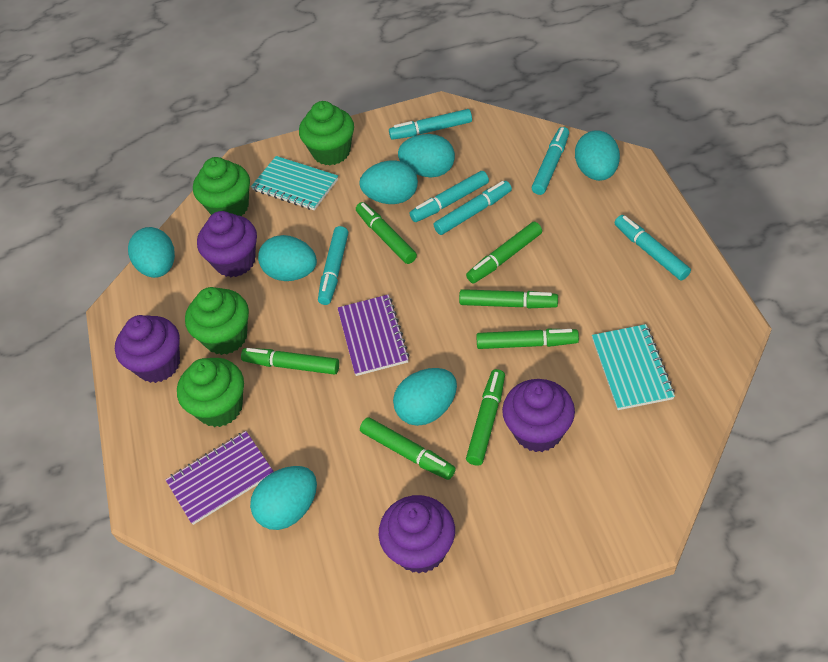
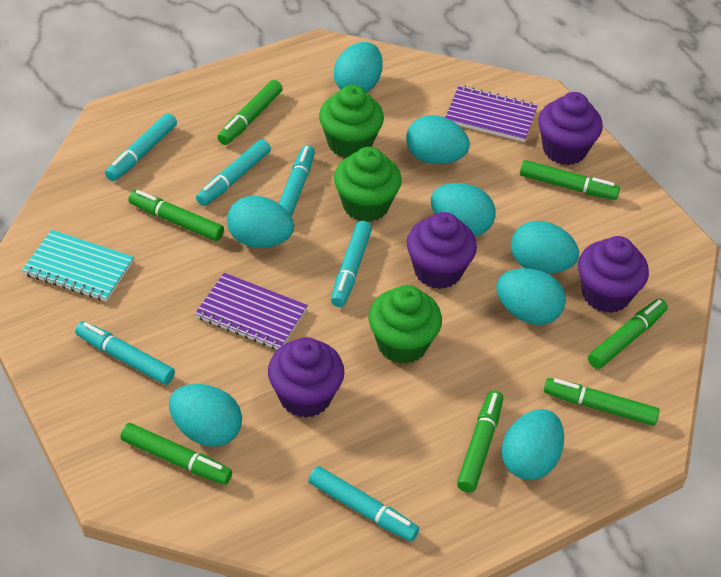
green cupcake: 4 -> 3
turquoise egg: 7 -> 8
turquoise notebook: 2 -> 1

